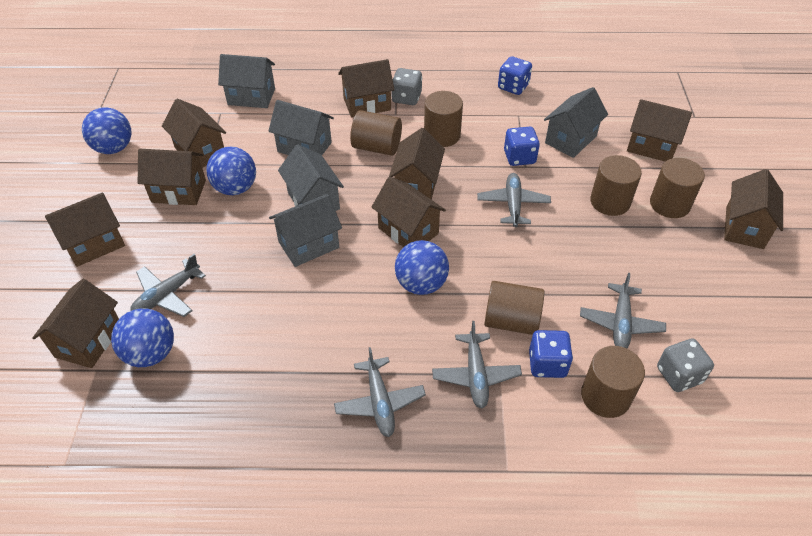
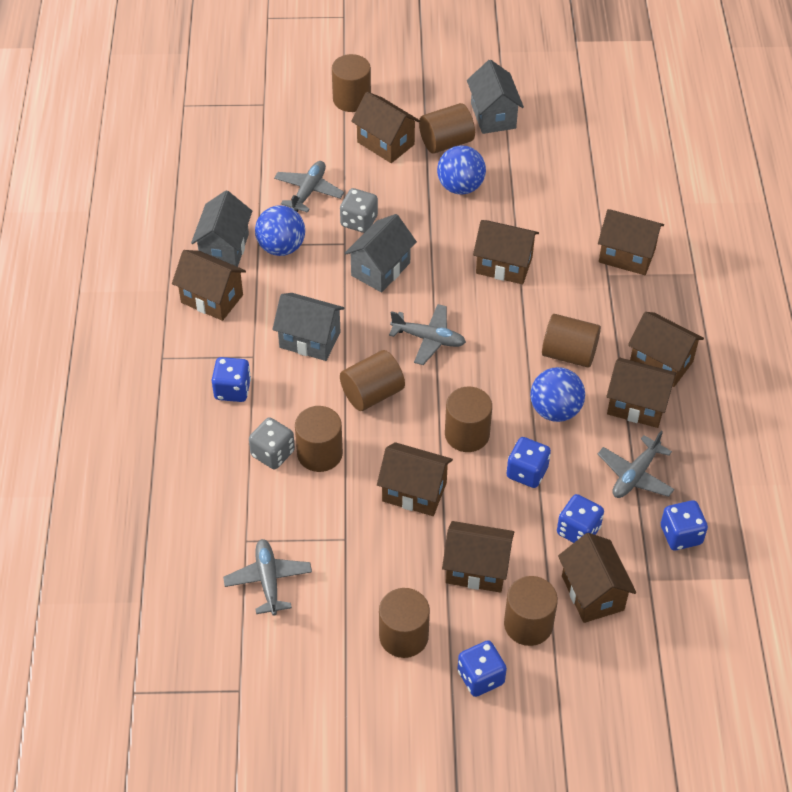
blue ball: 4 -> 3
blue dice: 3 -> 5
brown cylinder: 6 -> 8
grey house: 5 -> 4
grey plane: 5 -> 4

